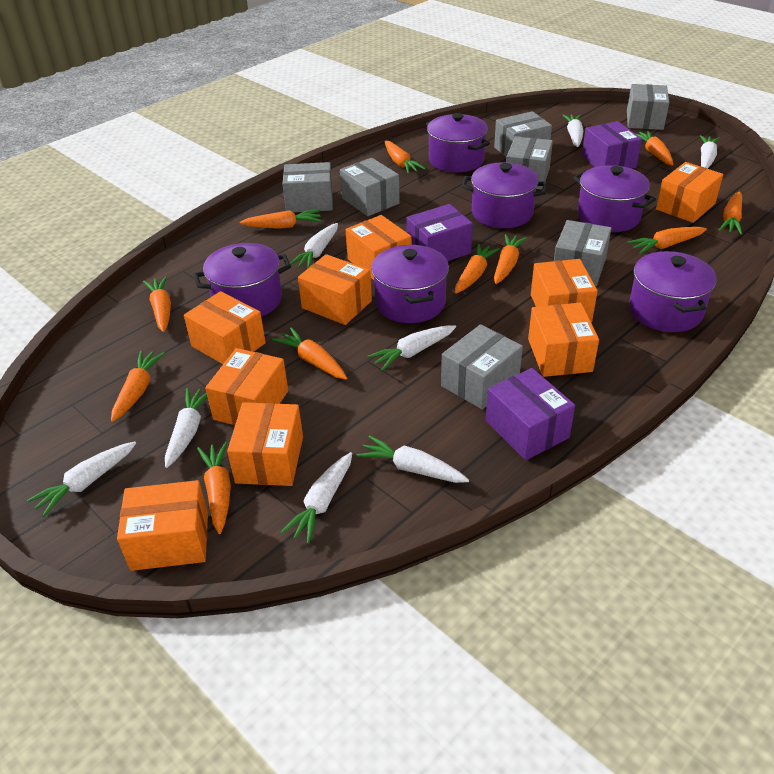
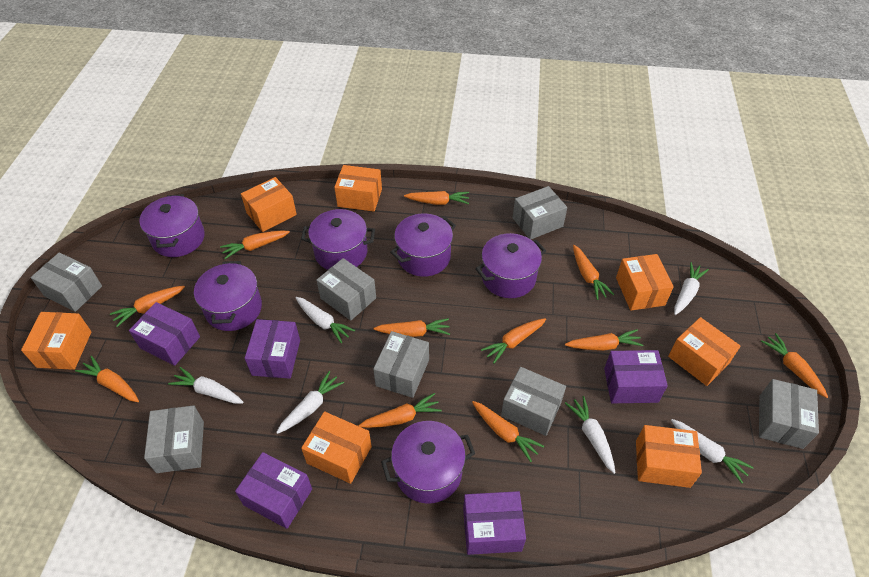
orange box: 9 -> 7
purple box: 3 -> 5
white carrot: 8 -> 6

